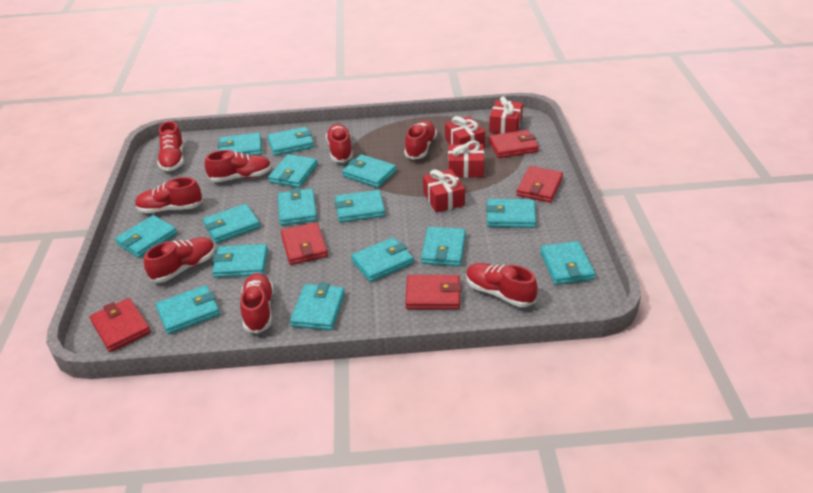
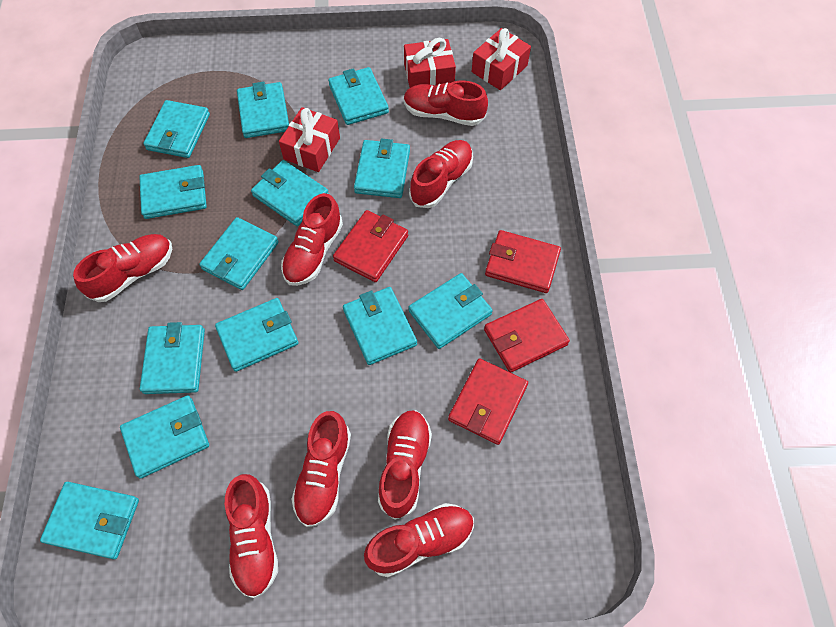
red gift: 4 -> 3
red wallet: 5 -> 4
turquoise wallet: 15 -> 13

